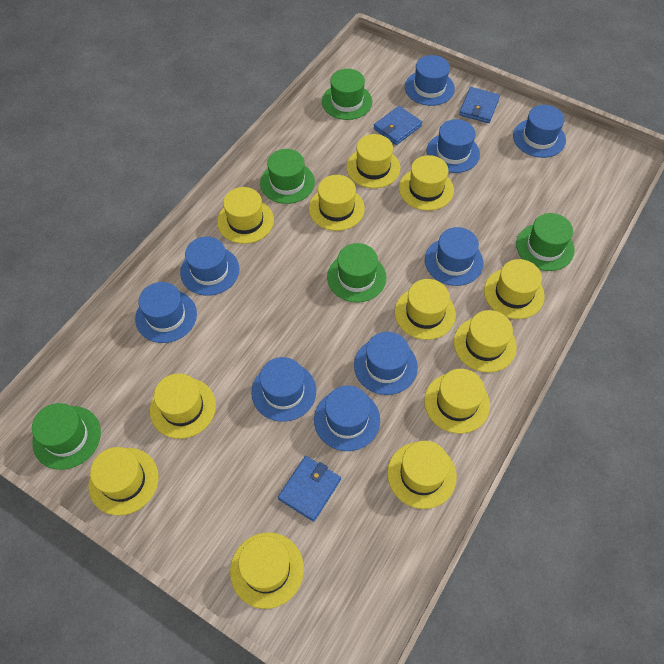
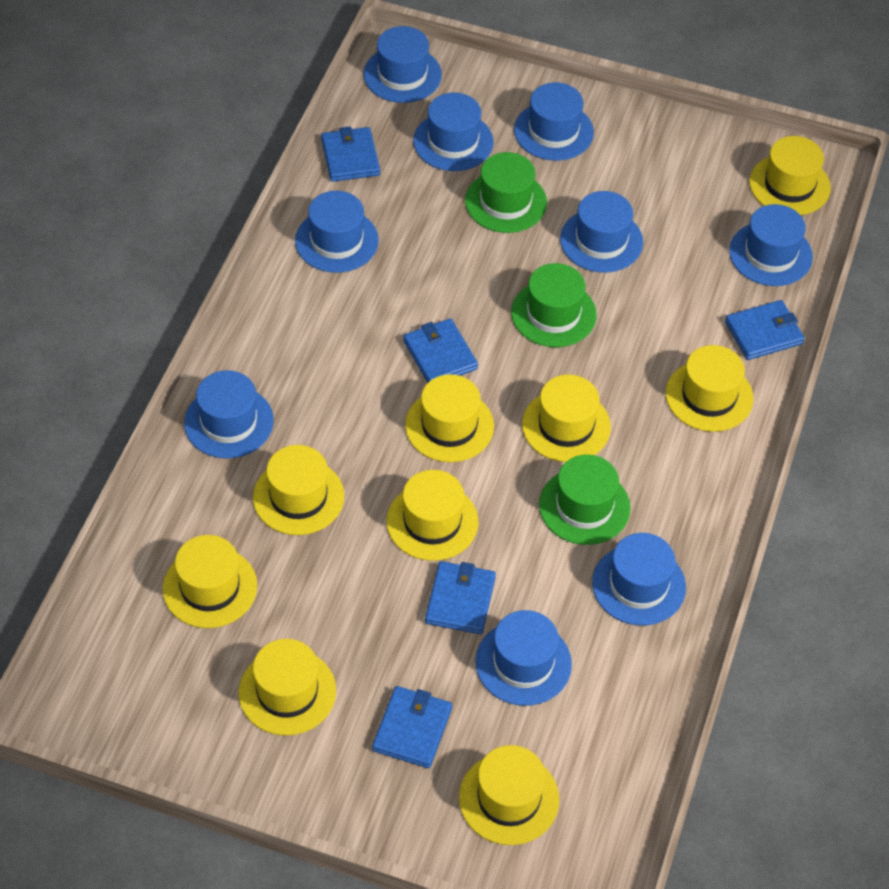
blue wallet: 3 -> 5
green hat: 5 -> 3
yellow hat: 12 -> 9

